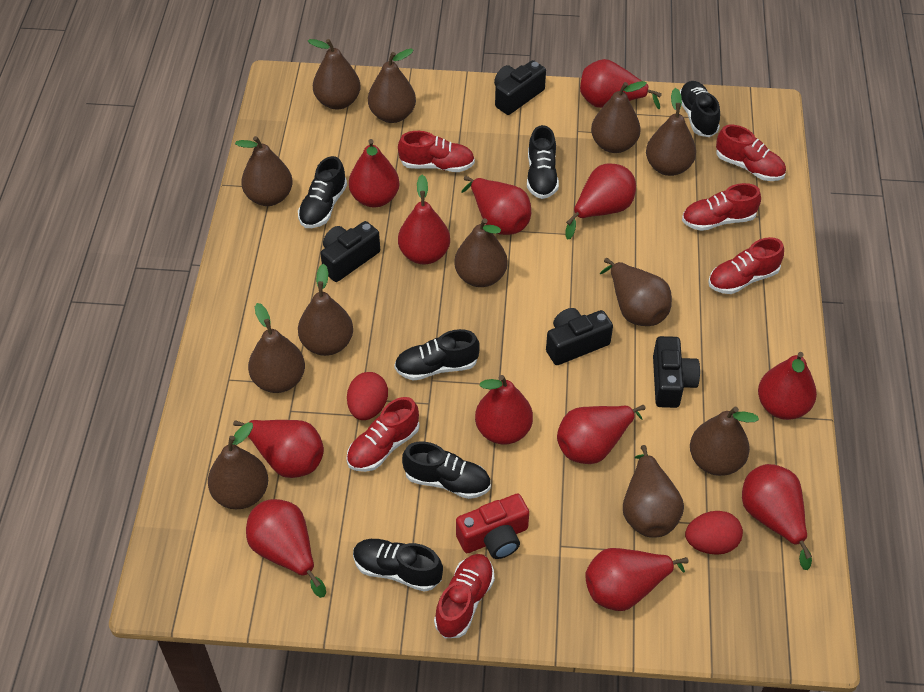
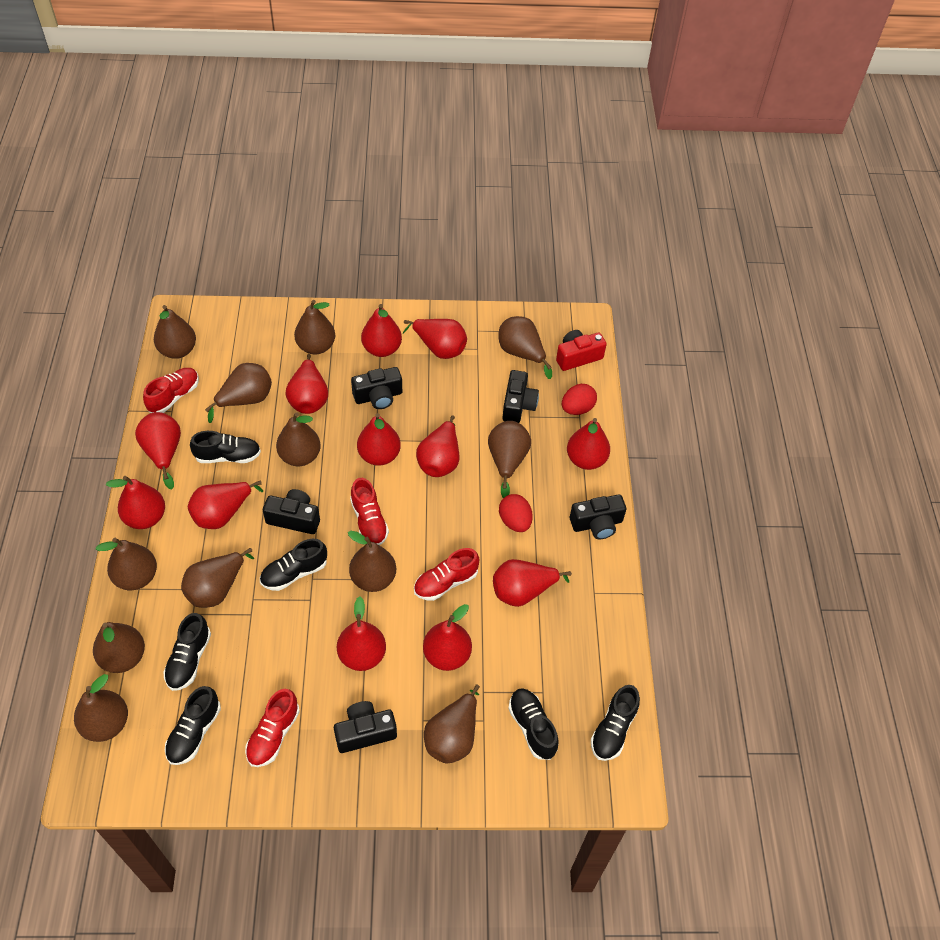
black camera: 4 -> 5
red shoe: 6 -> 4

